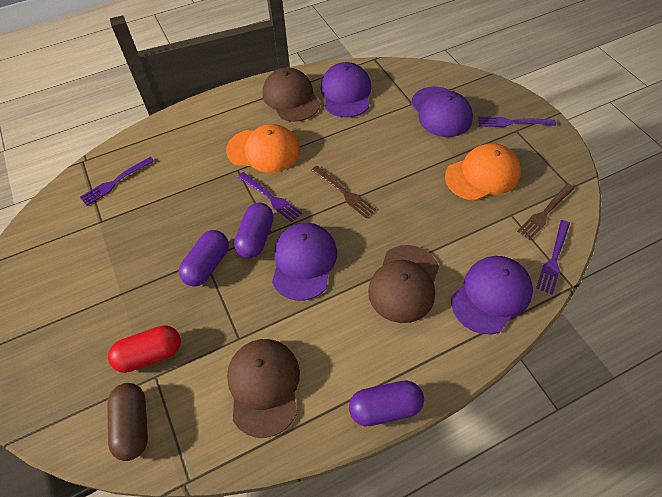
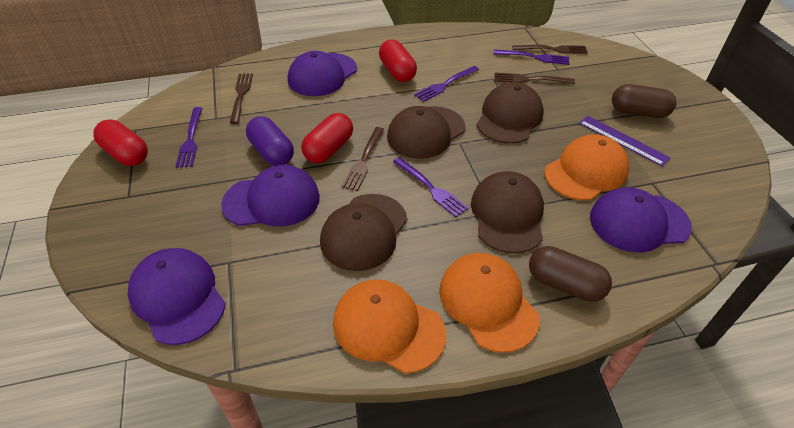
brown cap: 3 -> 4
brown capsule: 1 -> 2
brown fork: 2 -> 4
orange cap: 2 -> 3
purple capsule: 3 -> 1
purple ruler: 0 -> 1
red capsule: 1 -> 3

